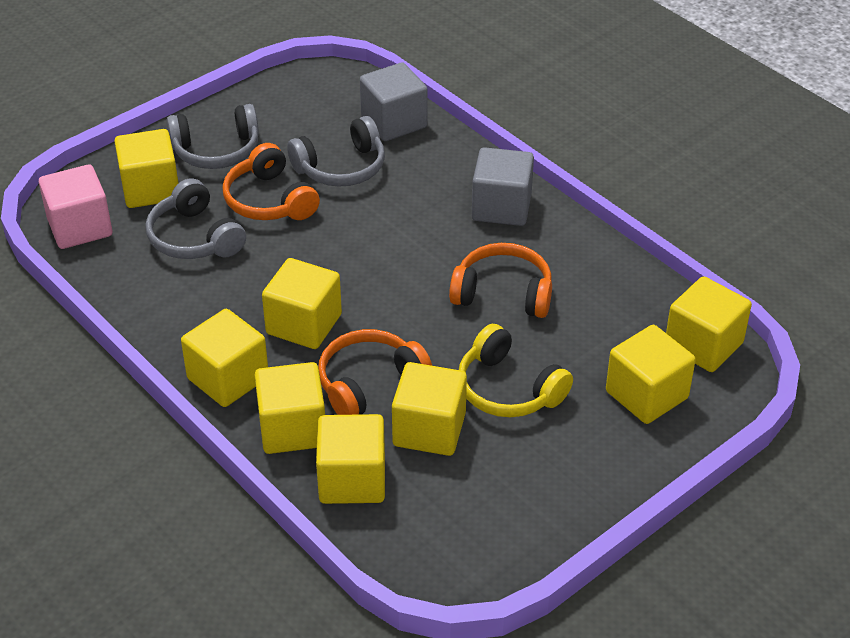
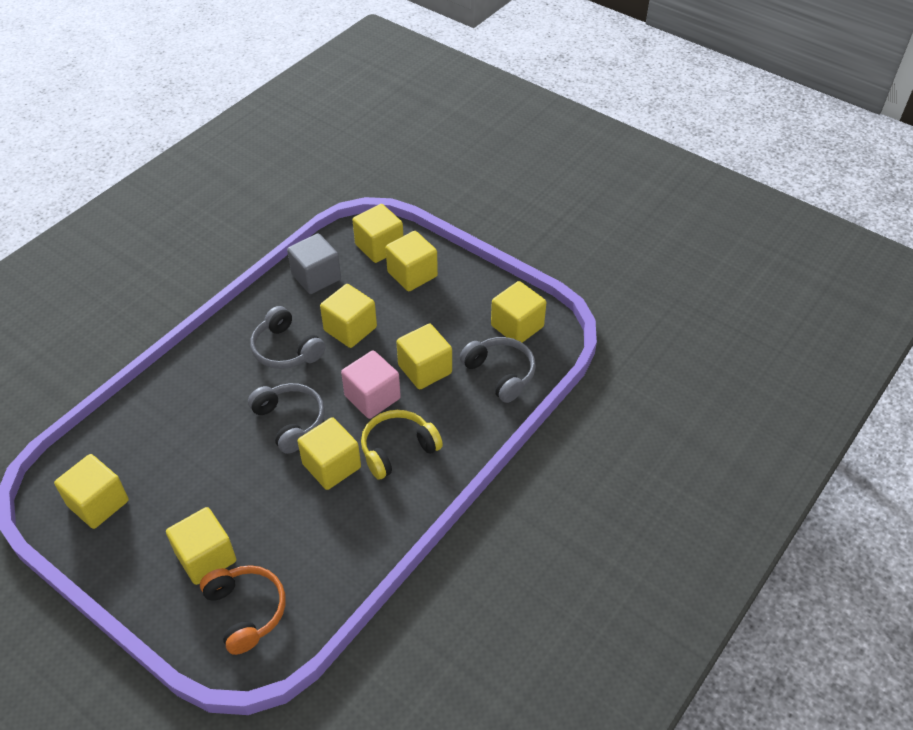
grey cube: 2 -> 1
orange headphones: 3 -> 1

